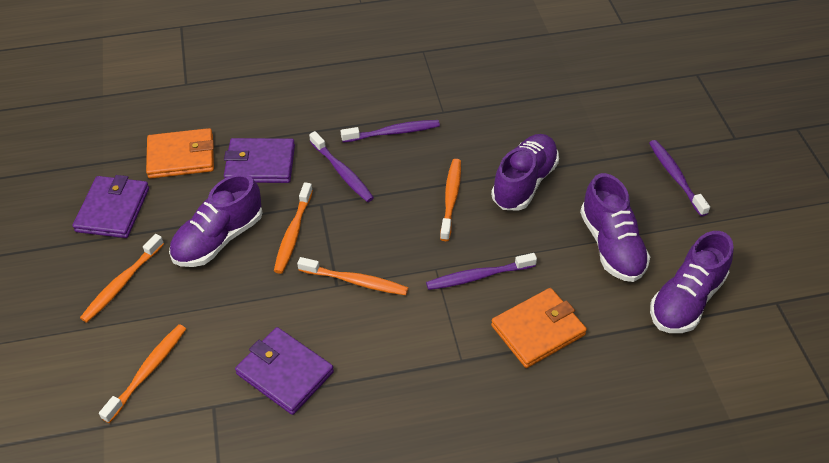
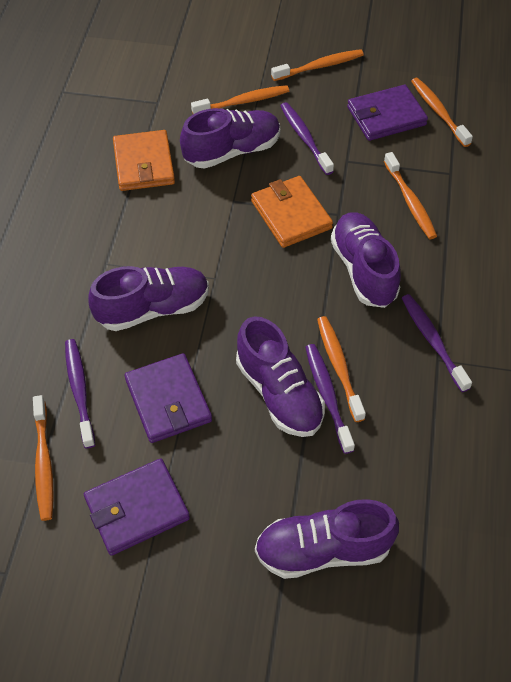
orange toothbrush: 5 -> 6
purple shoe: 4 -> 5

